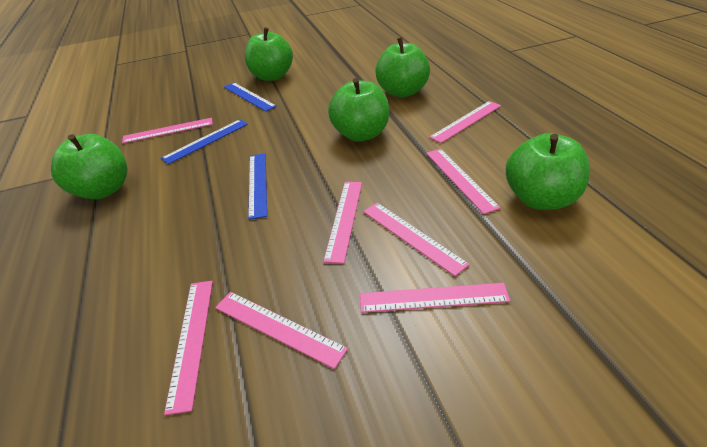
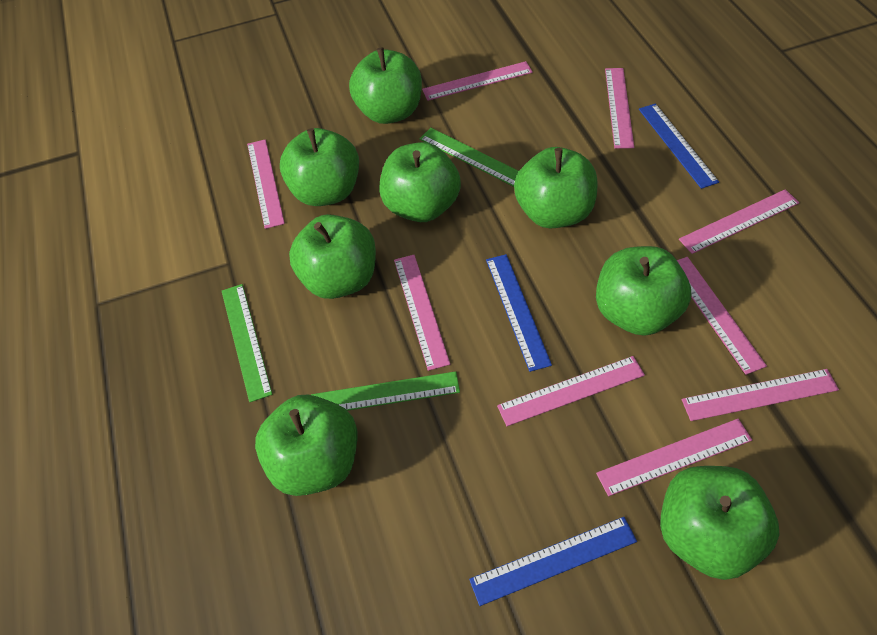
green apple: 5 -> 8
green ruler: 0 -> 3
pink ruler: 8 -> 9

